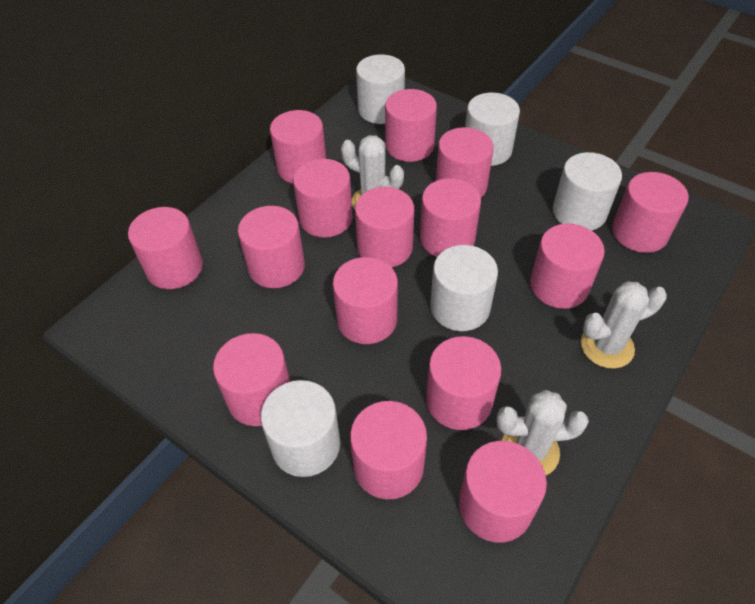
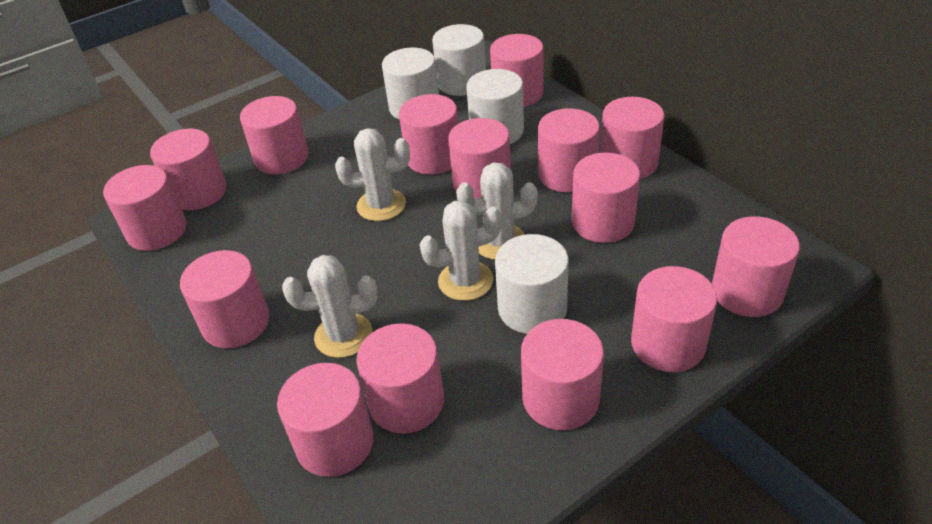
white cactus: 3 -> 4
white cylinder: 5 -> 4

